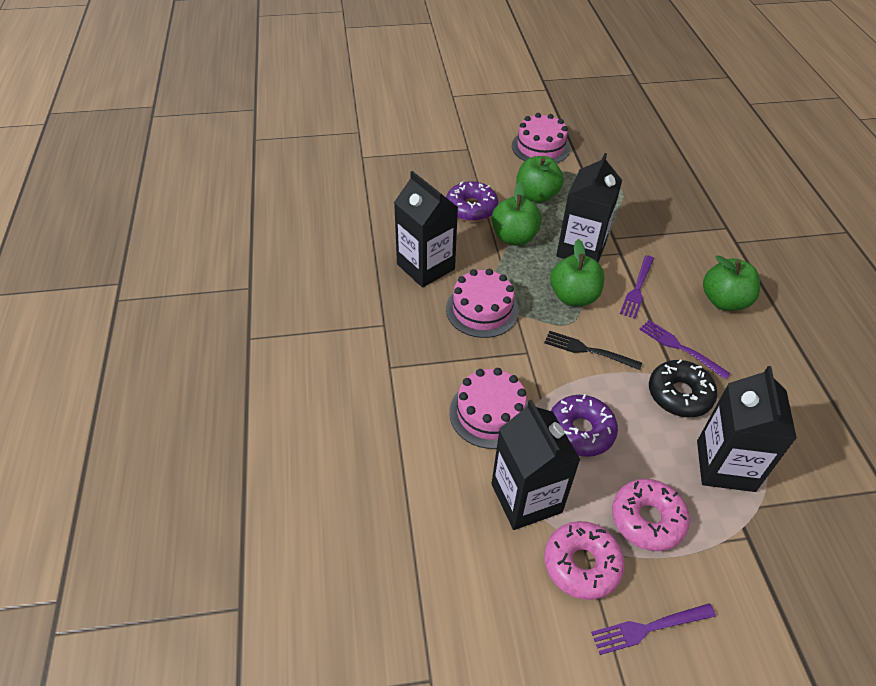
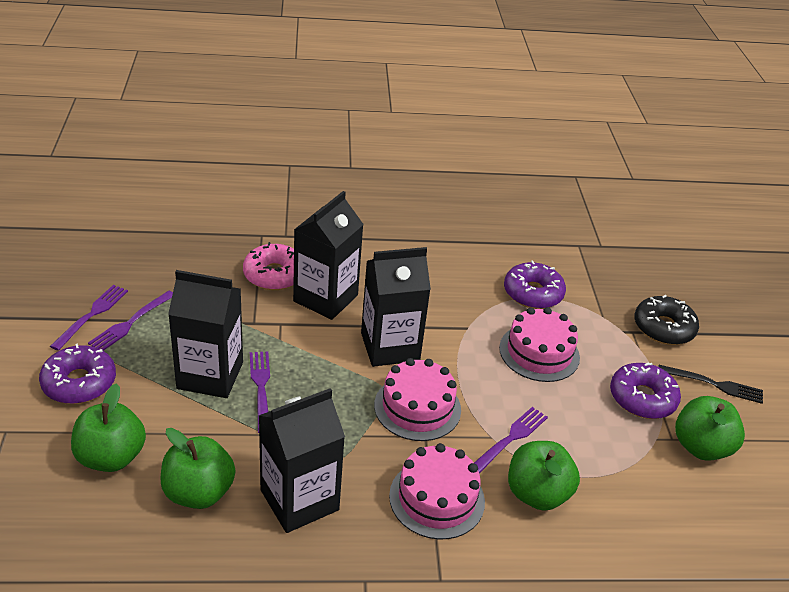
pink donut: 2 -> 1
purple donut: 2 -> 3
purple fork: 3 -> 4

